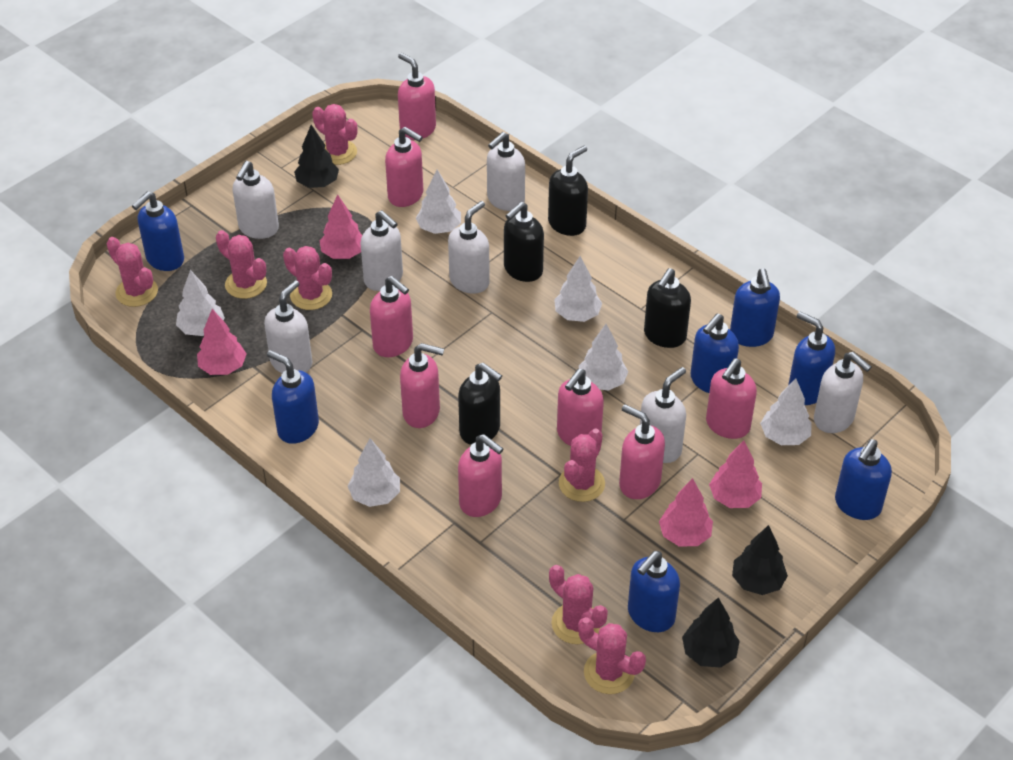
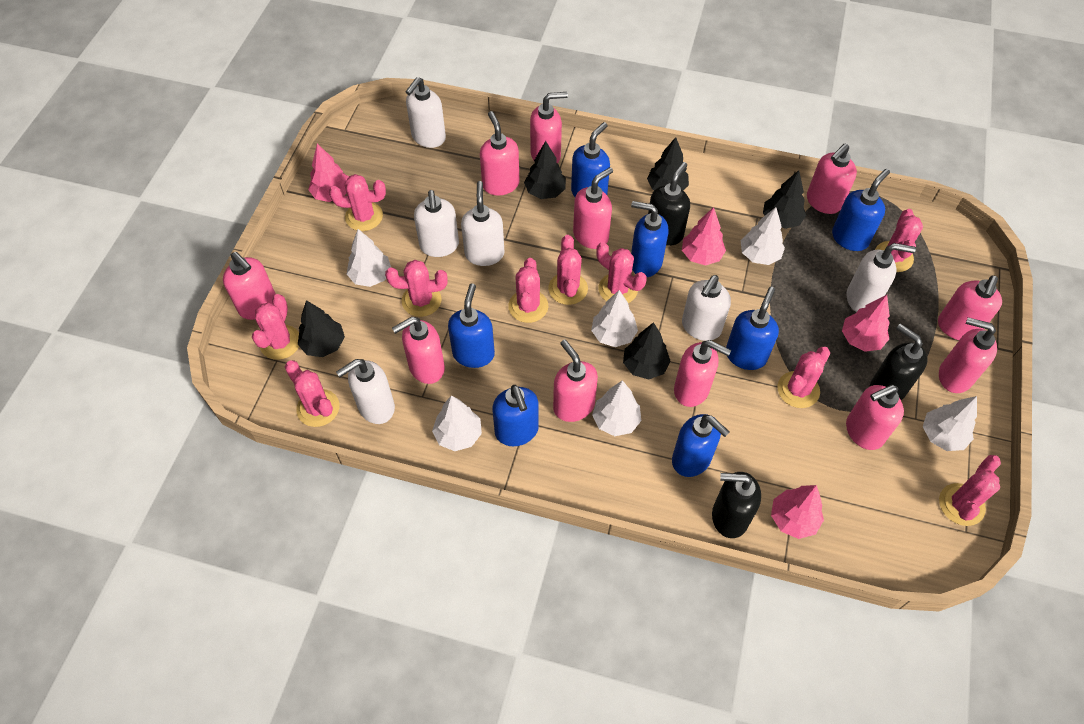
black soap dispenser: 4 -> 3
black tree: 3 -> 5
pink cactus: 7 -> 10
pink soap dispenser: 8 -> 11
white soap dispenser: 7 -> 6

